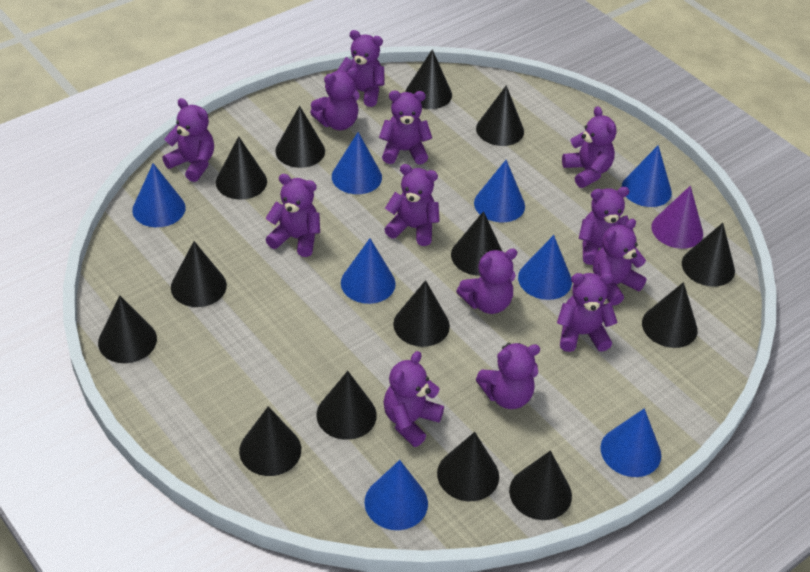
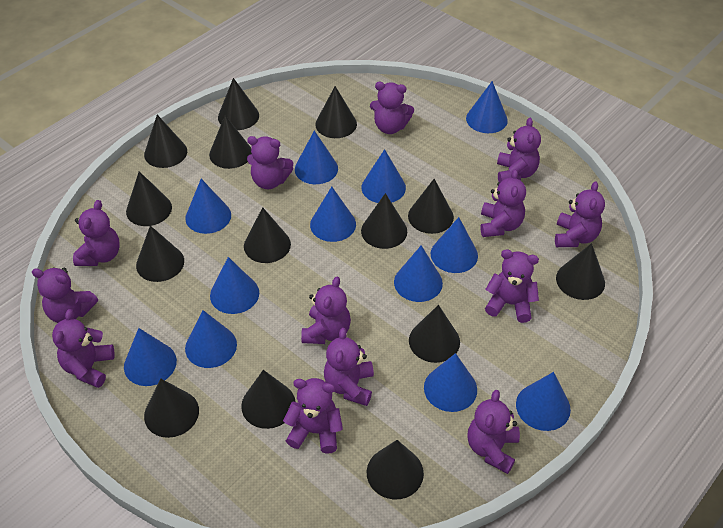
blue cone: 8 -> 12
purple cone: 1 -> 0

